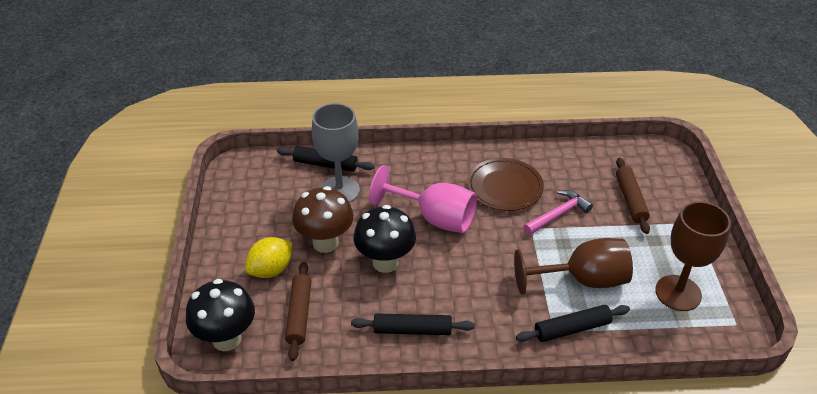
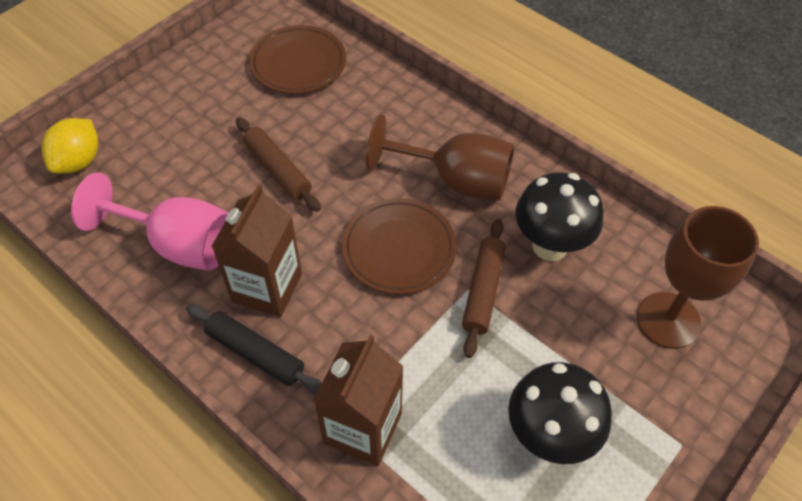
black rolling pin: 3 -> 1
brown carton: 0 -> 2
brown mushroom: 1 -> 0
brown plate: 1 -> 2
grey goblet: 1 -> 0
pink hammer: 1 -> 0

